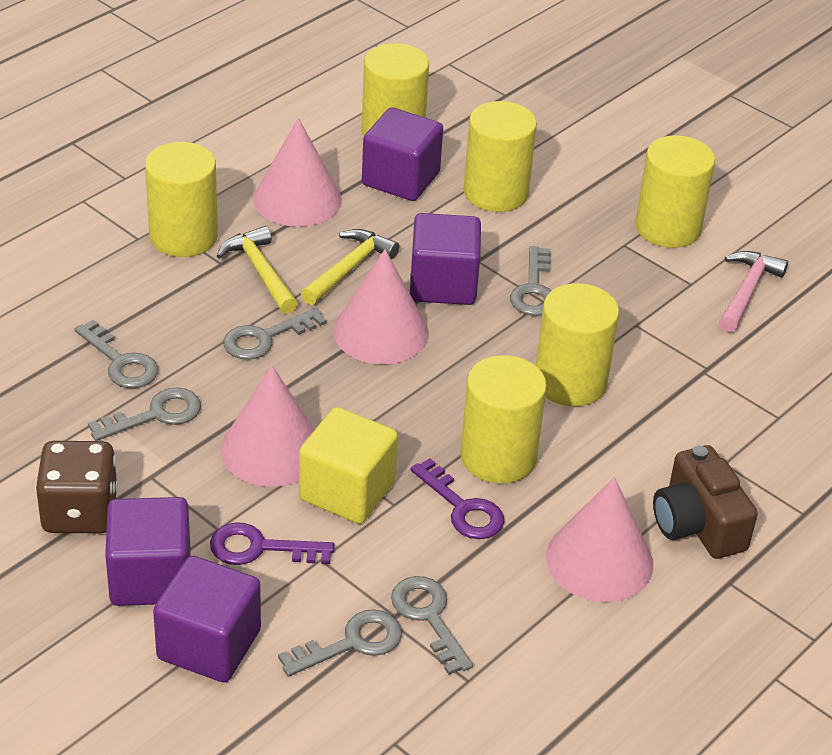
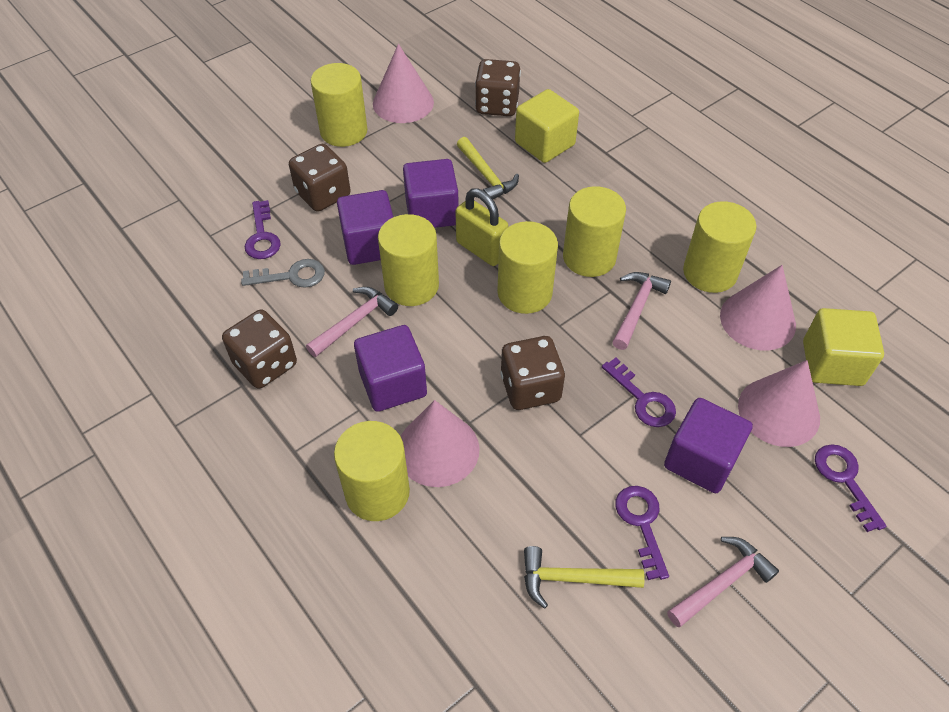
brown camera: 1 -> 0
brown dice: 1 -> 4
grey key: 6 -> 1
pink hammer: 1 -> 3
purple key: 2 -> 4
yellow cube: 1 -> 2
yellow padlock: 0 -> 1

